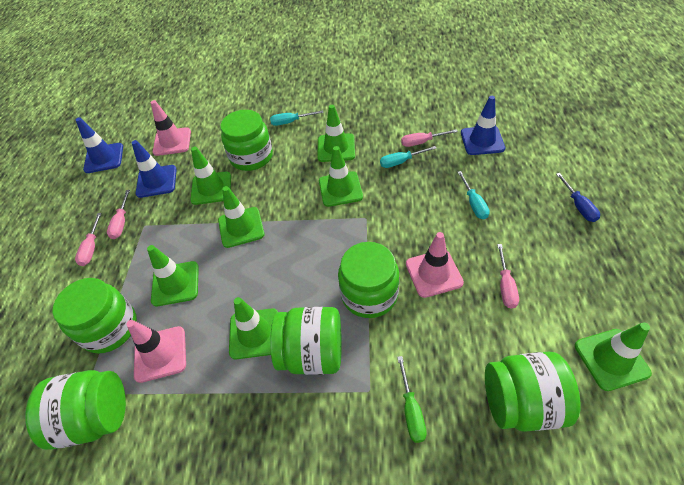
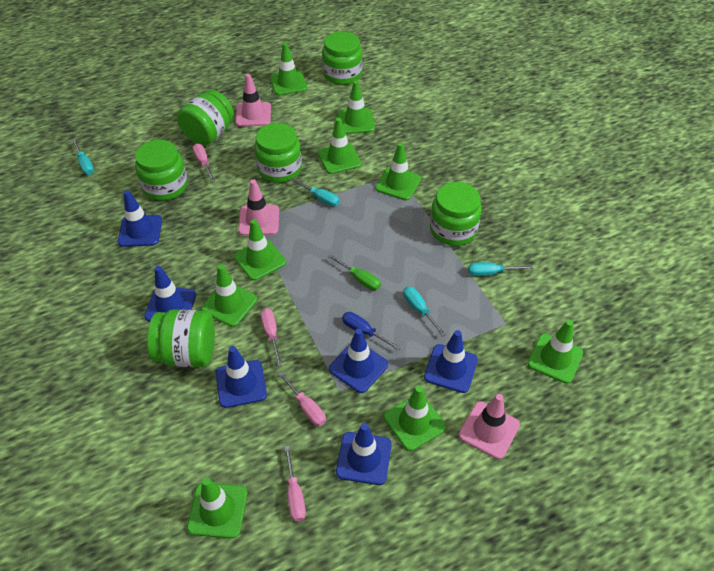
blue traffic cone: 3 -> 6
green traffic cone: 7 -> 9
turquoise screwdriver: 3 -> 4

